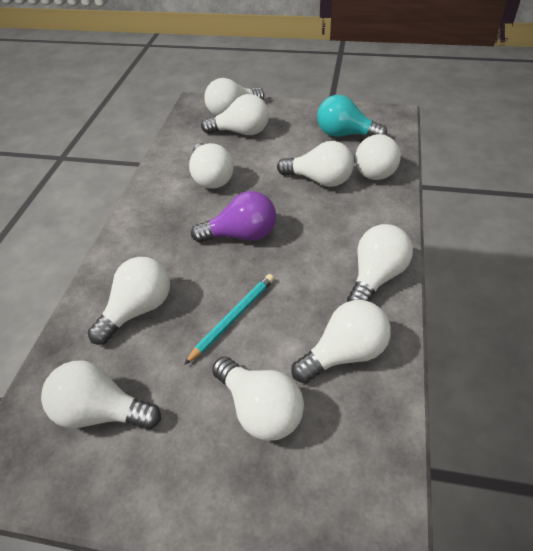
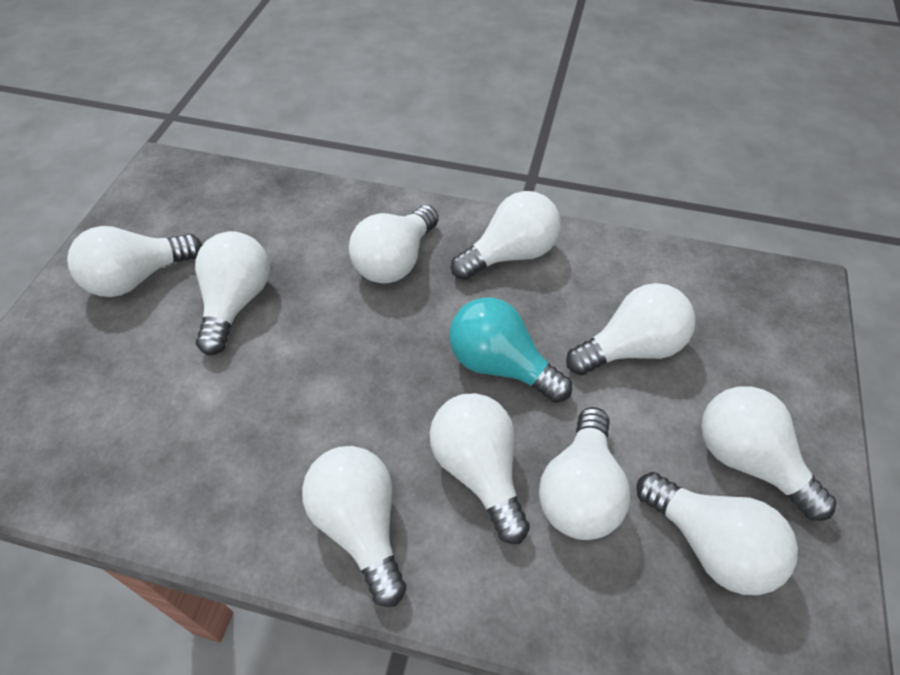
purple light bulb: 1 -> 0
turquoise pencil: 1 -> 0

